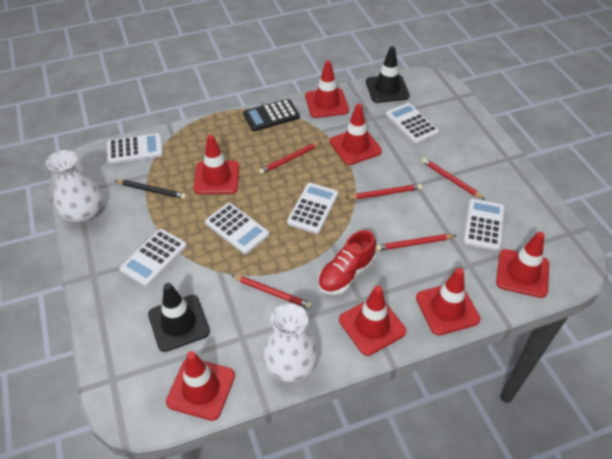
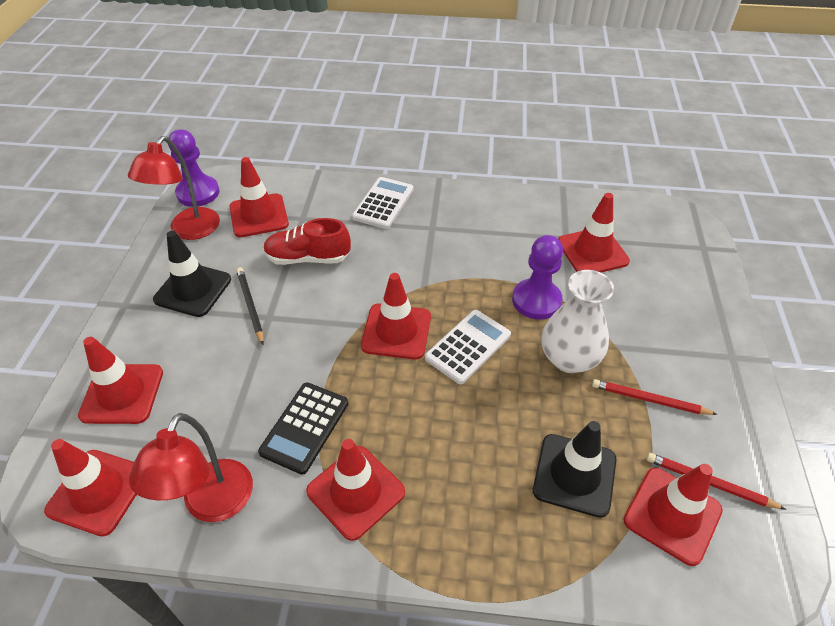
purple pawn: 0 -> 2
red lamp: 0 -> 2
red pencil: 5 -> 2
white calculator: 6 -> 2
white vase: 2 -> 1

